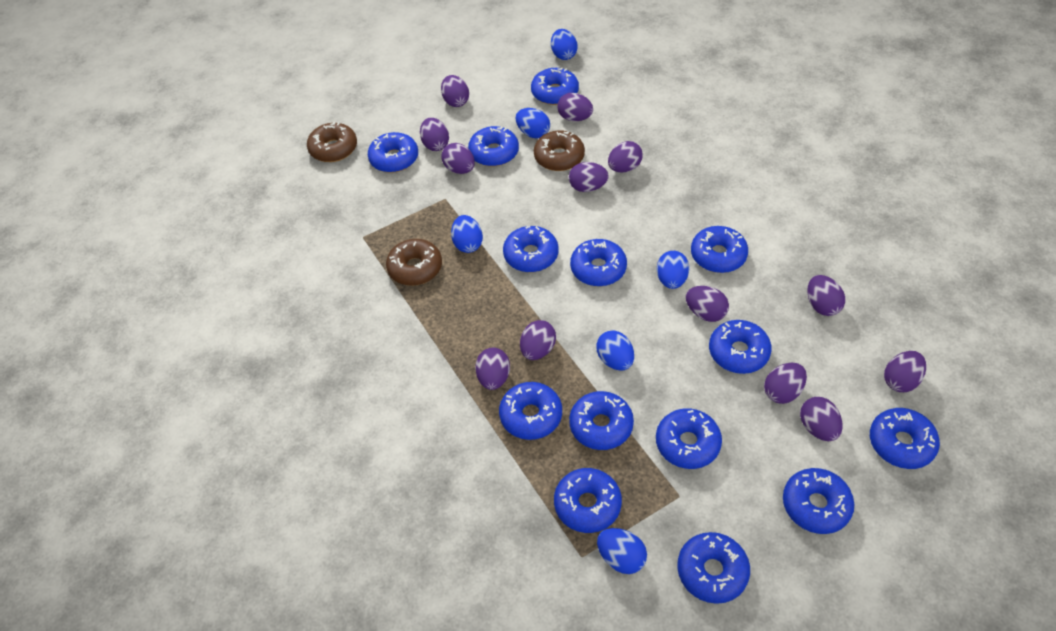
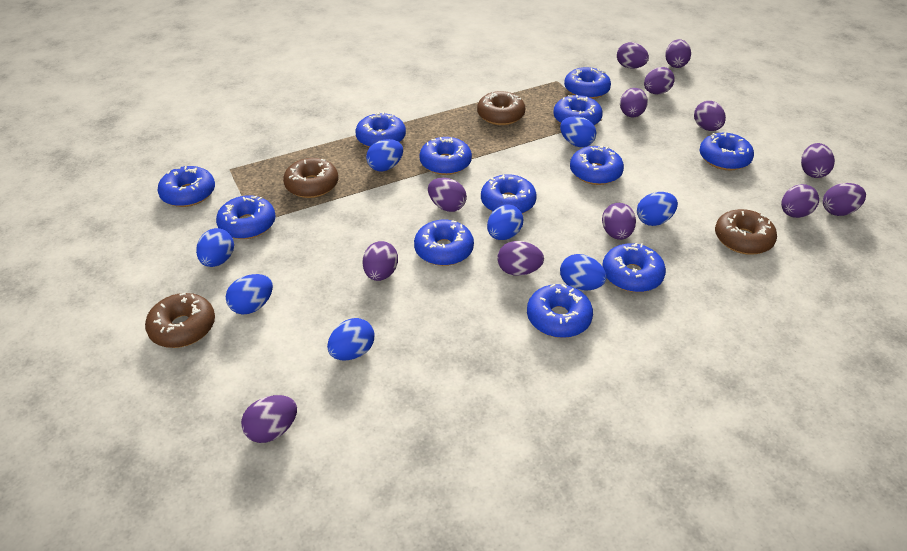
blue donut: 14 -> 12
blue egg: 6 -> 8
brown donut: 3 -> 4

